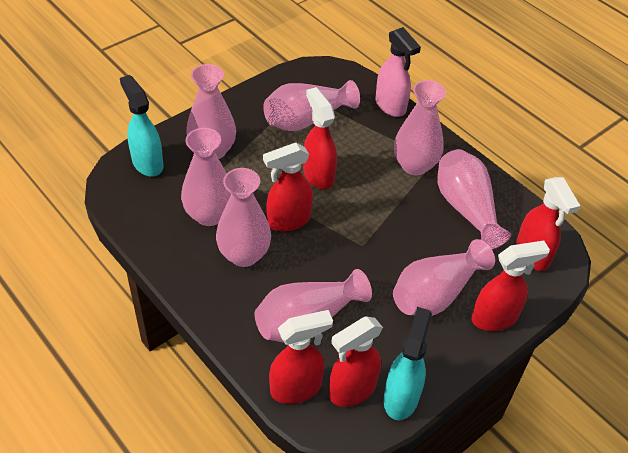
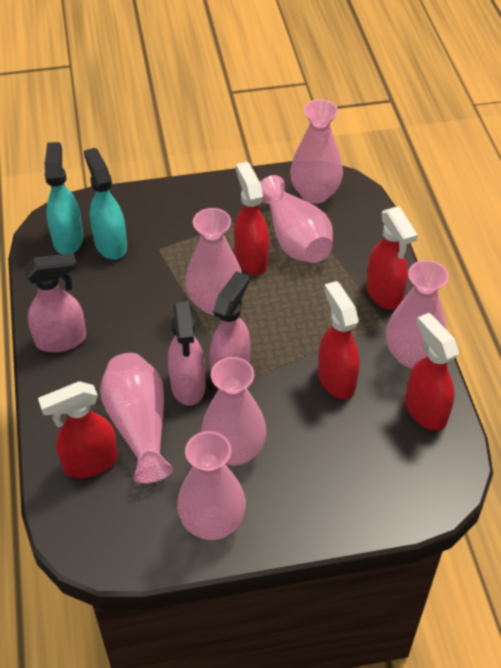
pink spray bottle: 1 -> 3
pink vase: 8 -> 7
red spray bottle: 6 -> 5

